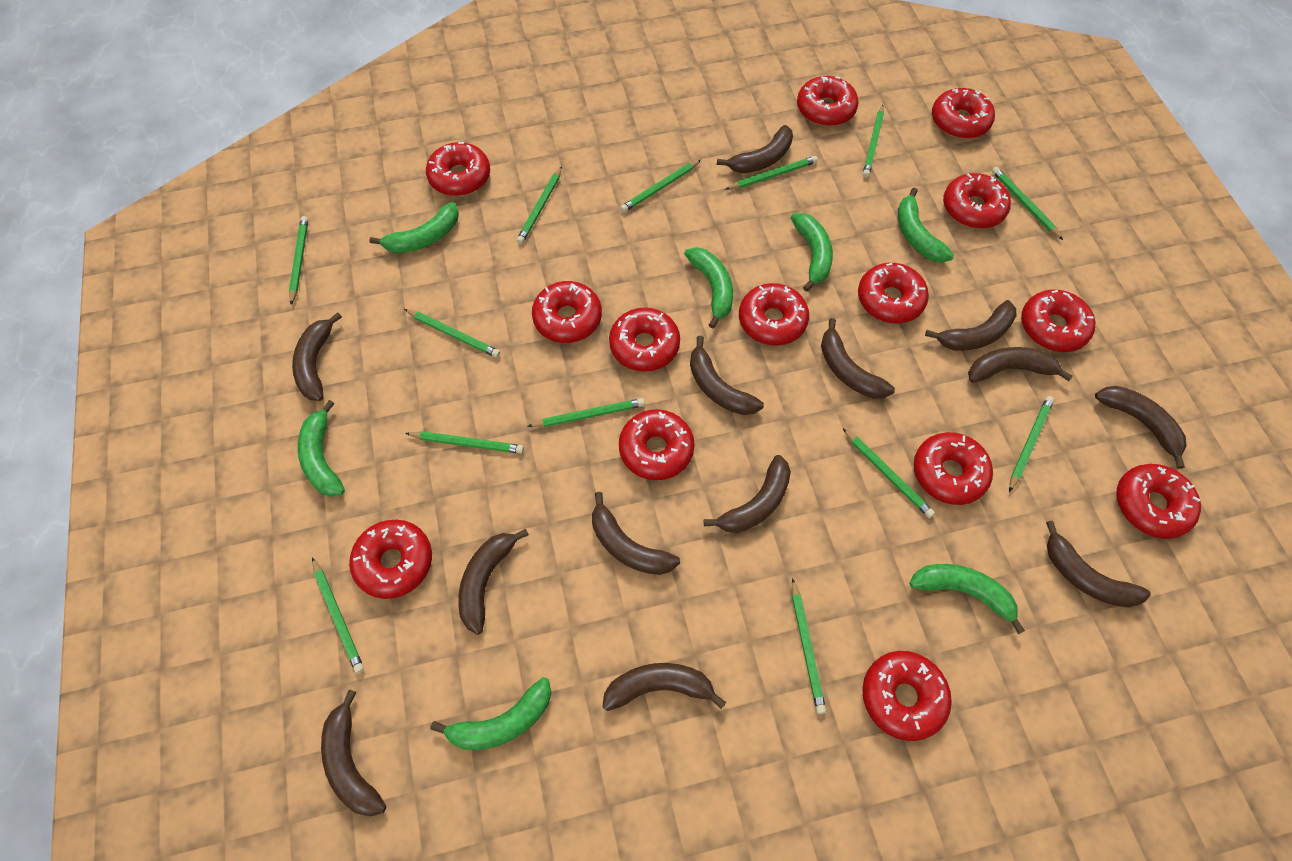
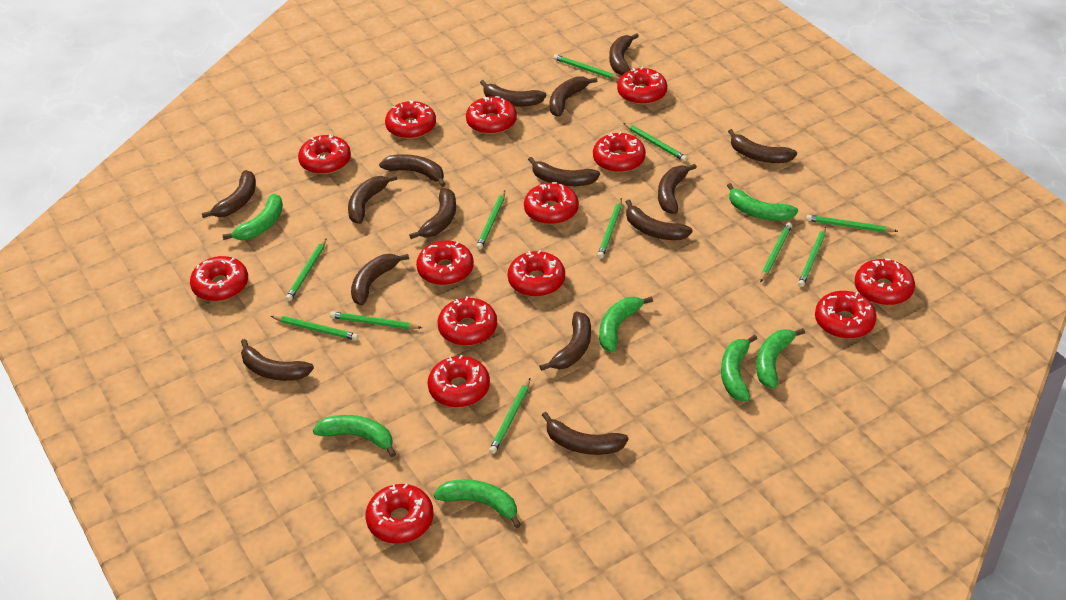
brown banana: 13 -> 15
green pencil: 13 -> 11

